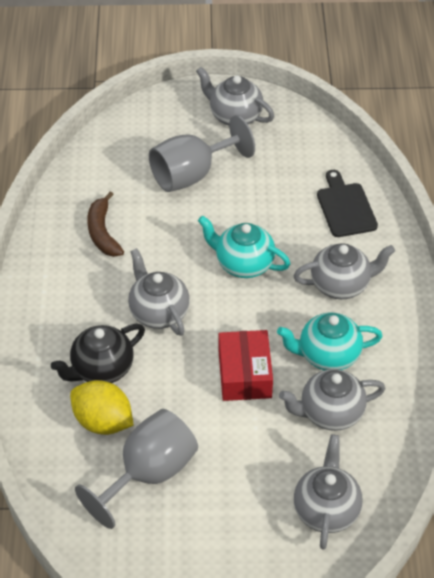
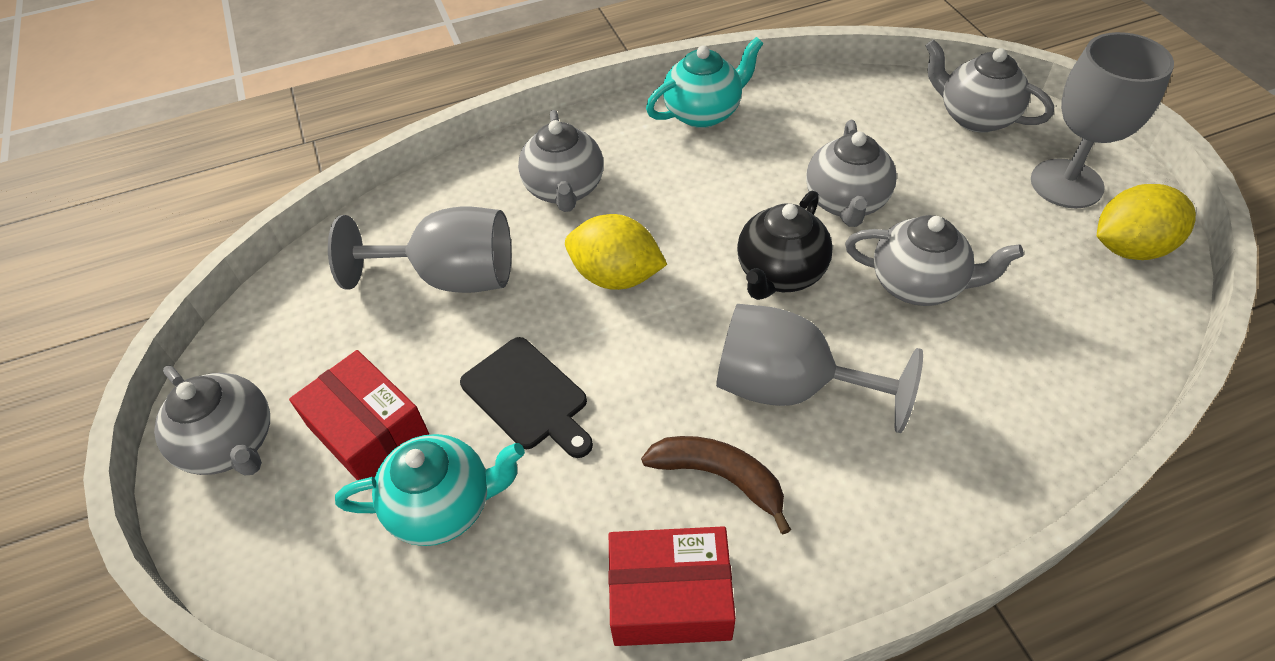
grey goblet: 2 -> 3
red box: 1 -> 2
yellow lemon: 1 -> 2

